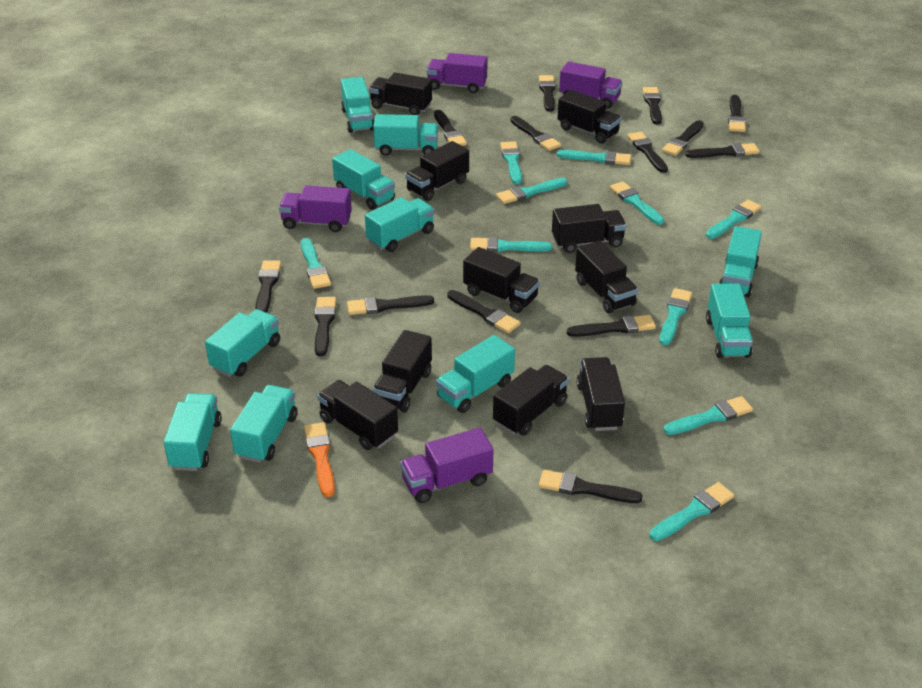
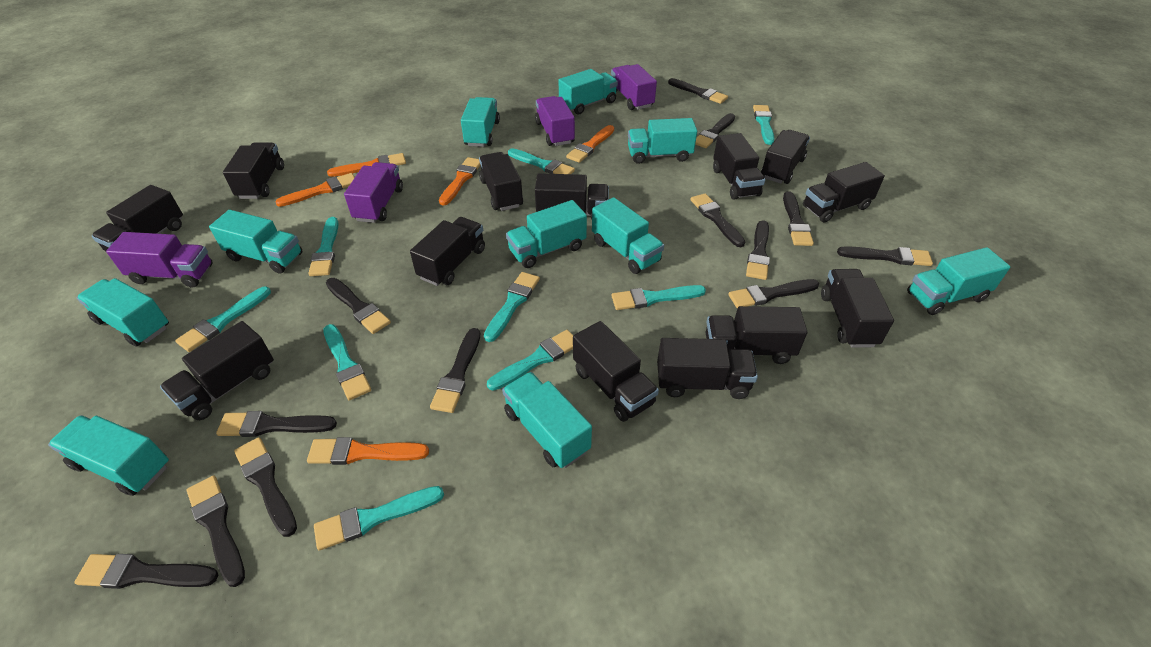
black brush: 14 -> 13
black truck: 10 -> 13
orange brush: 1 -> 5
turquoise brush: 10 -> 9

